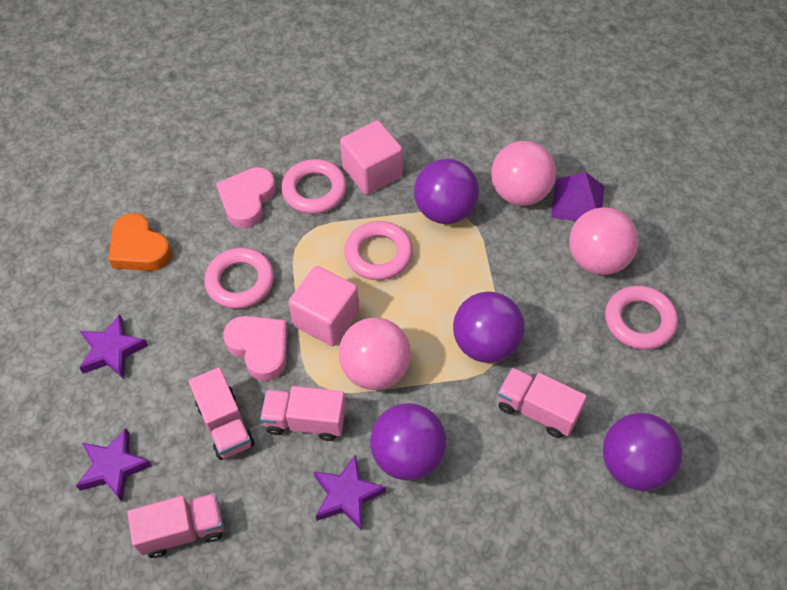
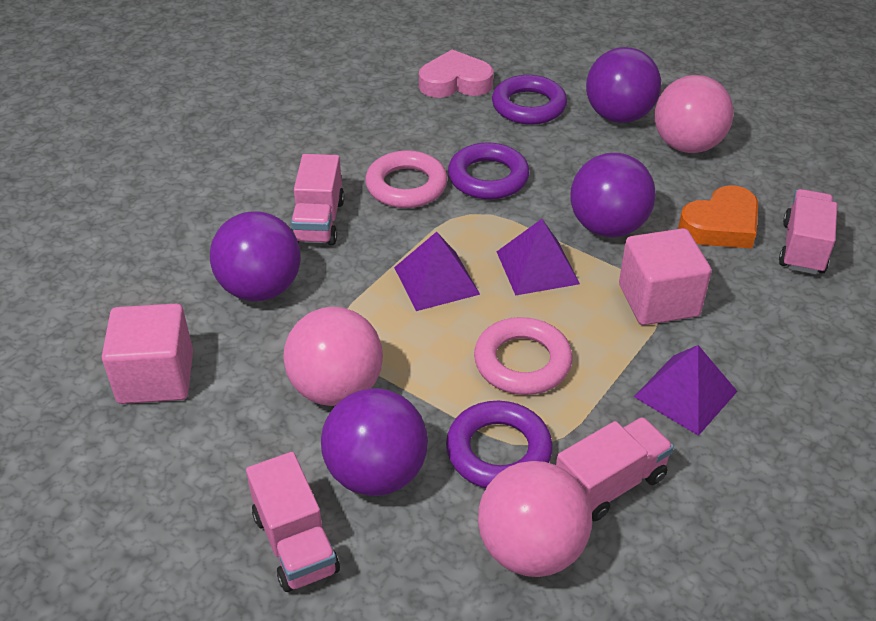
pink heart: 2 -> 1
pink ring: 4 -> 2
purple pyramid: 1 -> 3
purple ring: 0 -> 3
purple star: 3 -> 0

